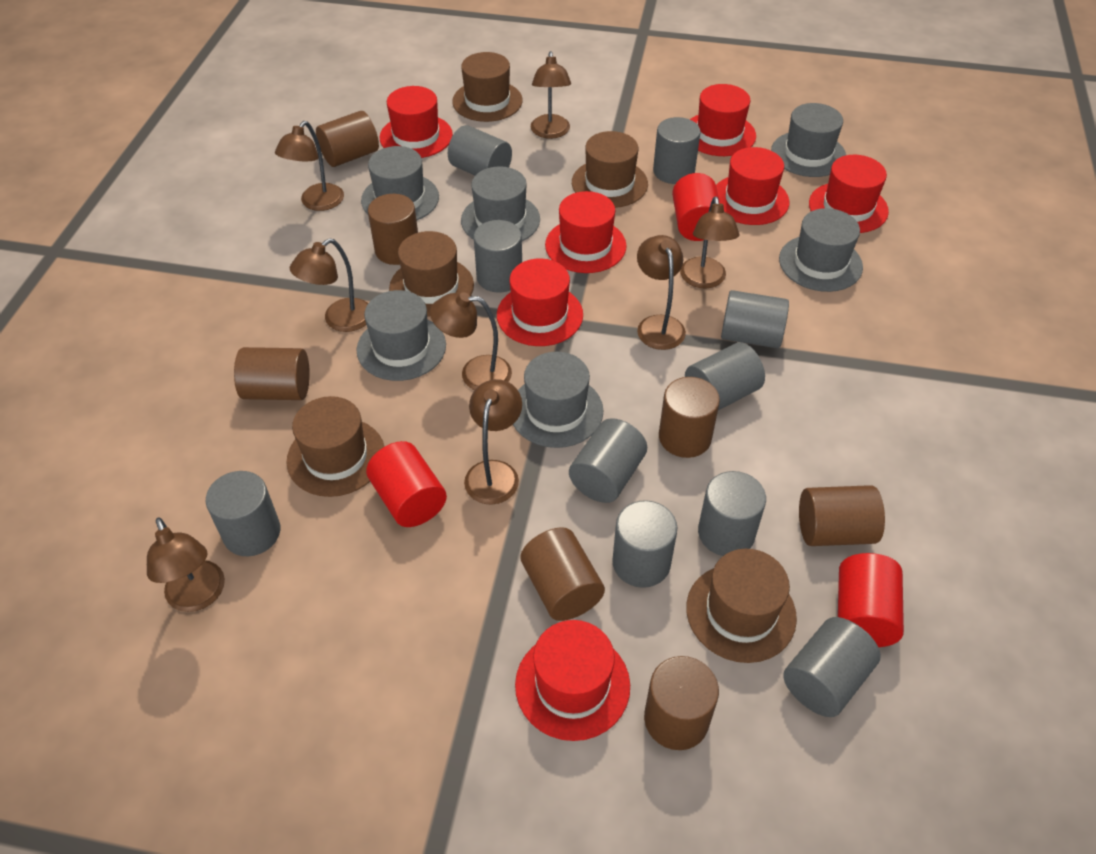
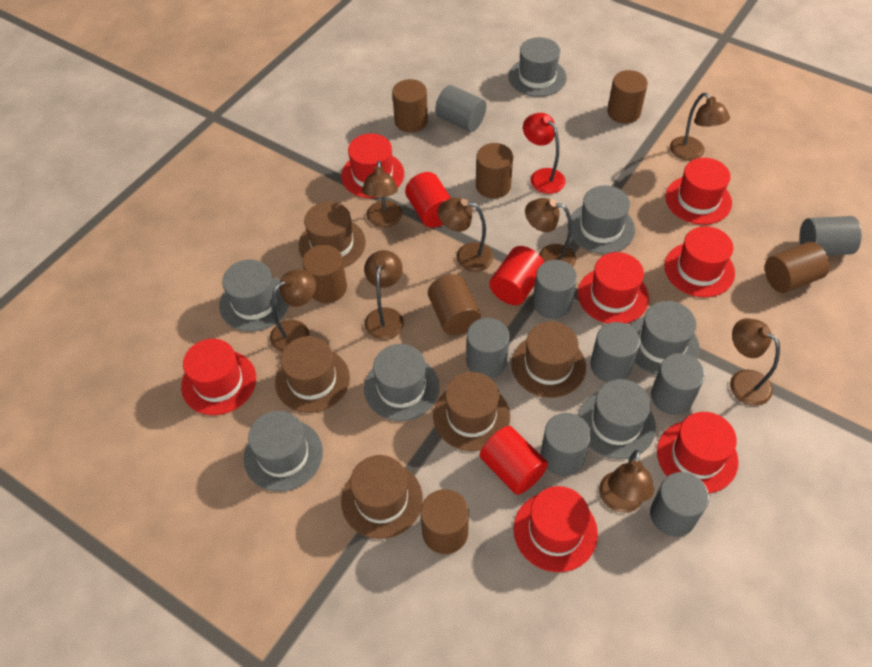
grey cylinder: 10 -> 8
grey hat: 6 -> 7
red lamp: 0 -> 1

